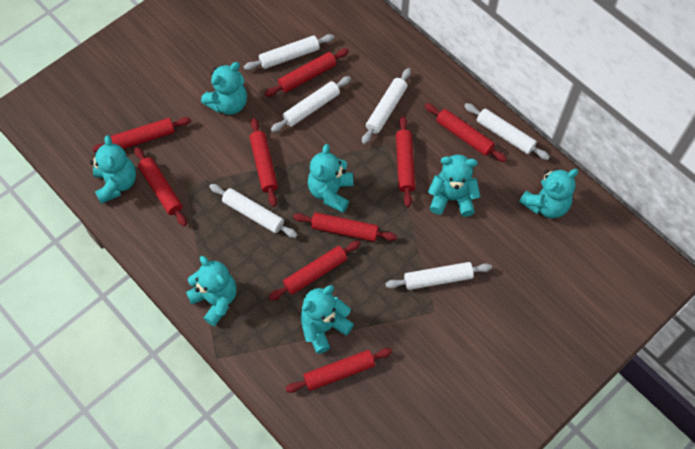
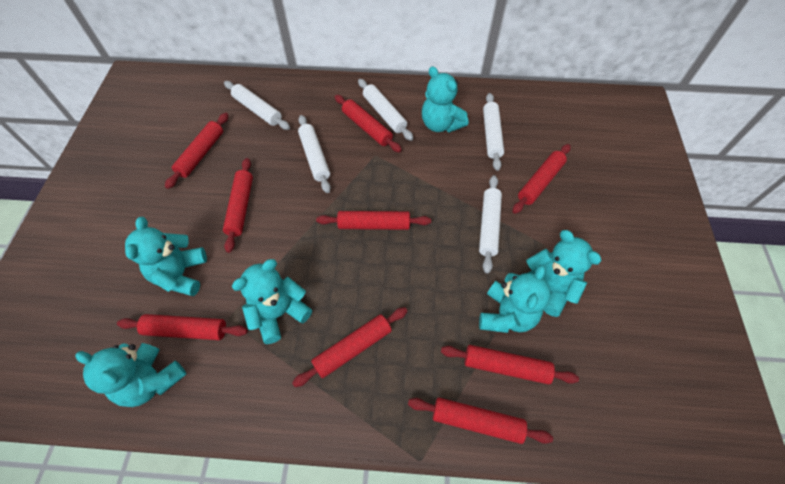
turquoise teddy bear: 7 -> 6
white rolling pin: 6 -> 5

